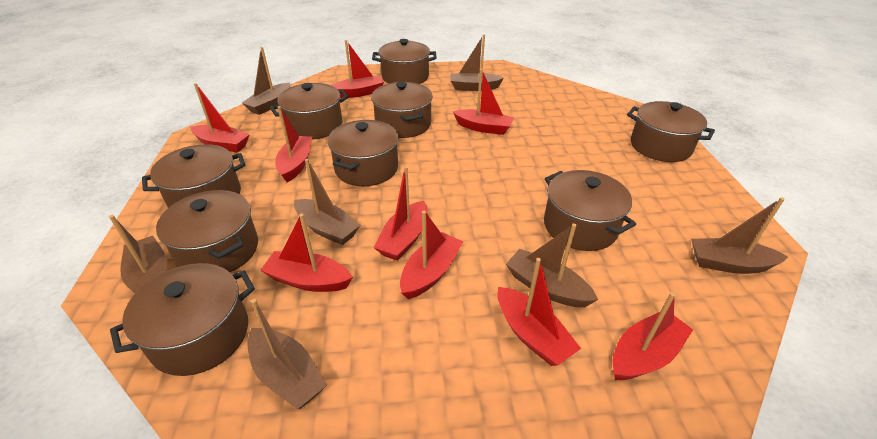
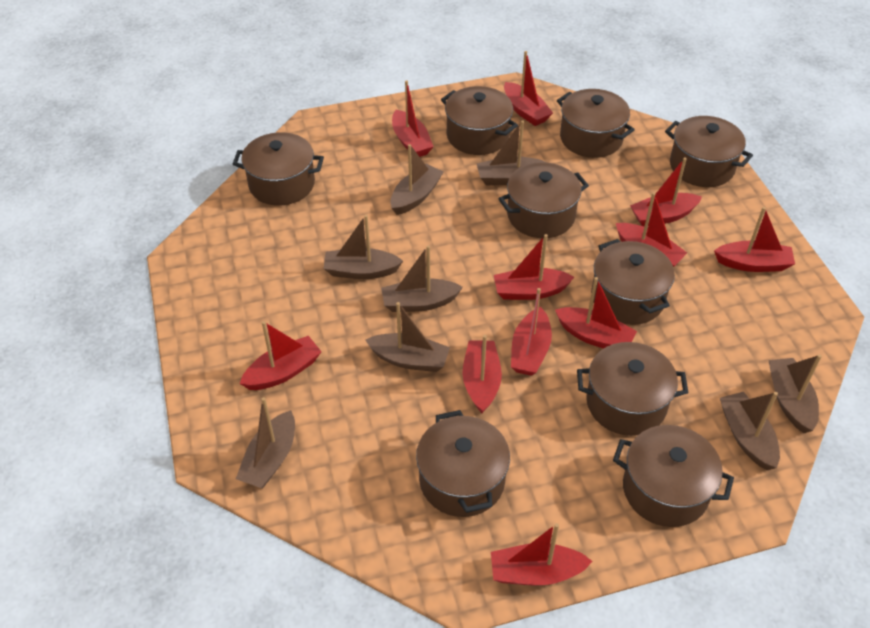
brown boat: 7 -> 8
red boat: 9 -> 11

